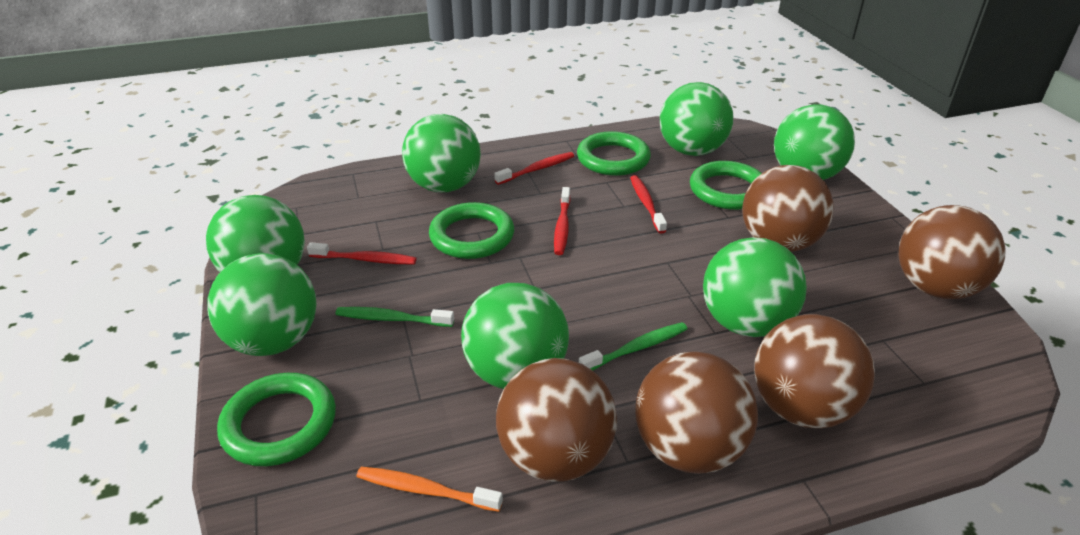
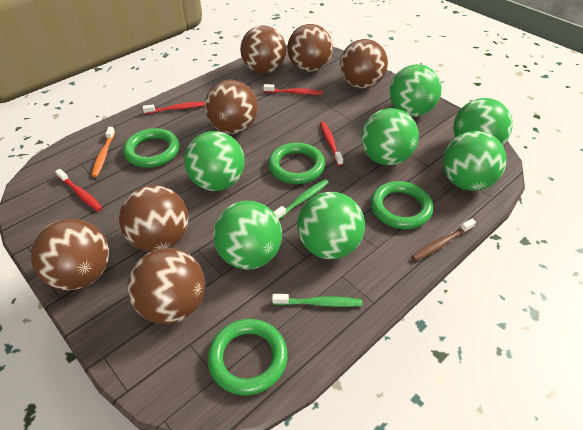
brown ball: 5 -> 7
brown toothbrush: 0 -> 1

